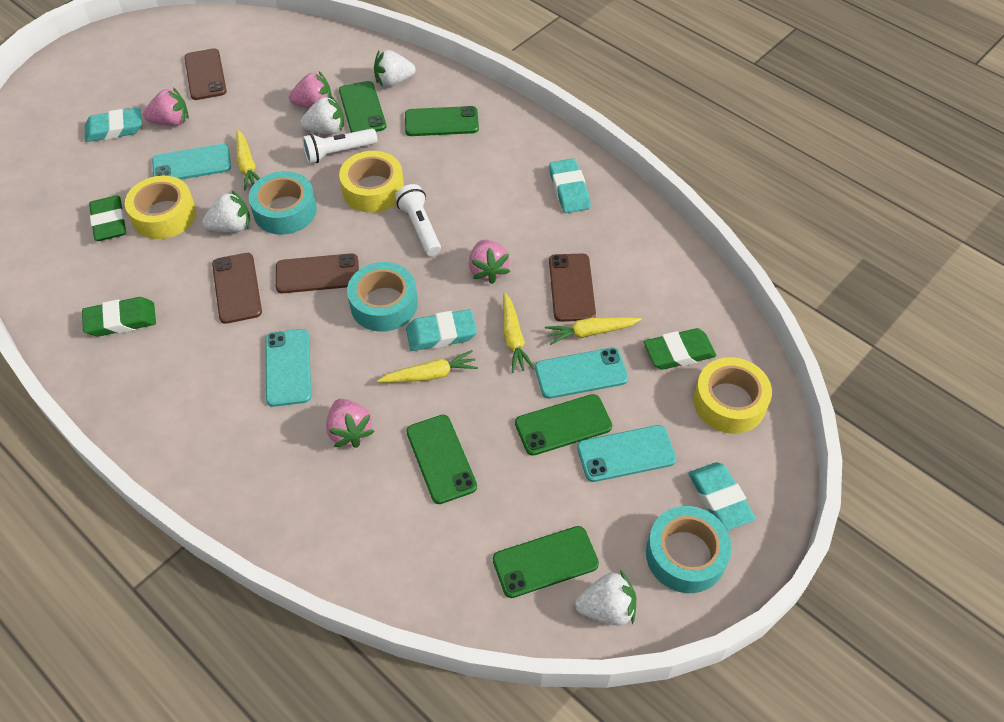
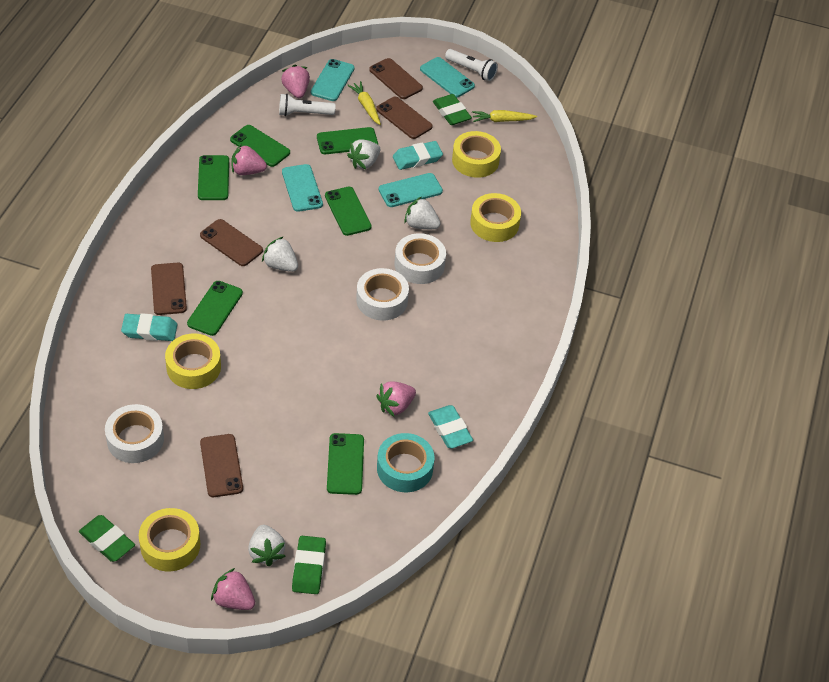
brown phone: 4 -> 5
green phone: 5 -> 6
turquoise eraser: 4 -> 3
turquoise tape: 3 -> 1
white tape: 0 -> 3
yellow carrot: 4 -> 2
yellow tape: 3 -> 4

